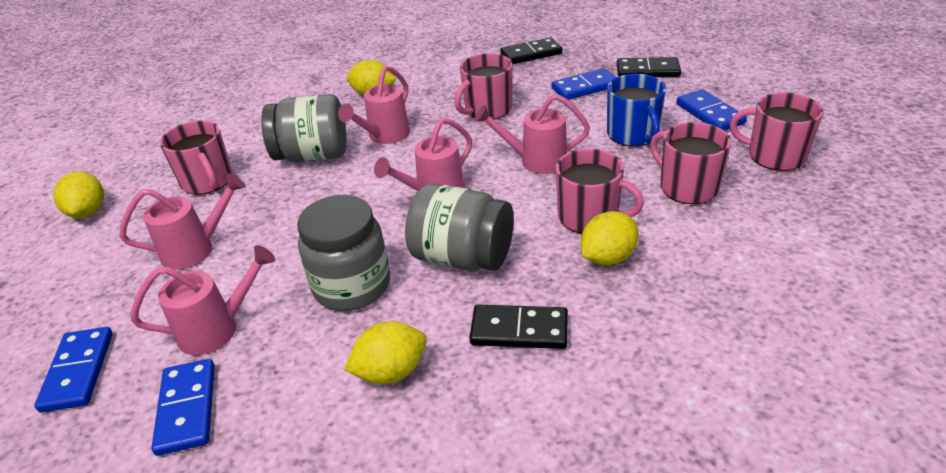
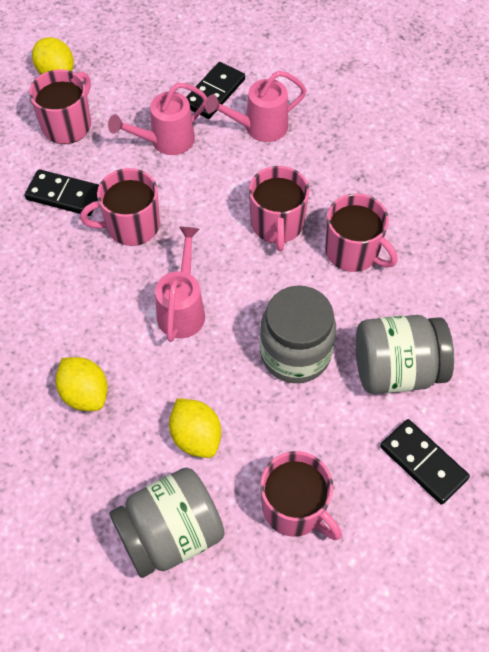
blue domino: 4 -> 0
blue mug: 1 -> 0
pink watering can: 5 -> 3
yellow lemon: 4 -> 3

